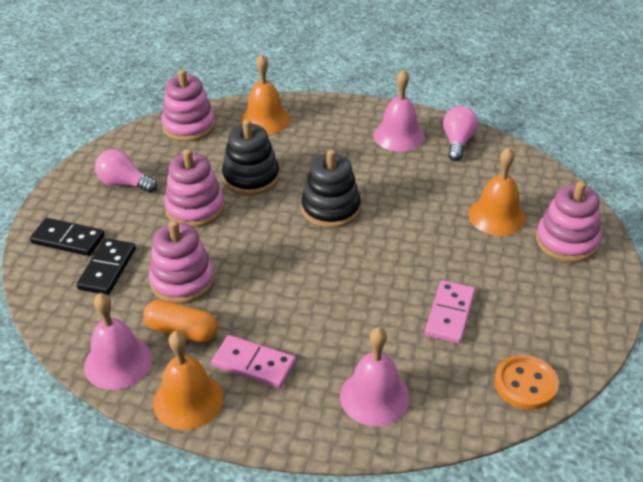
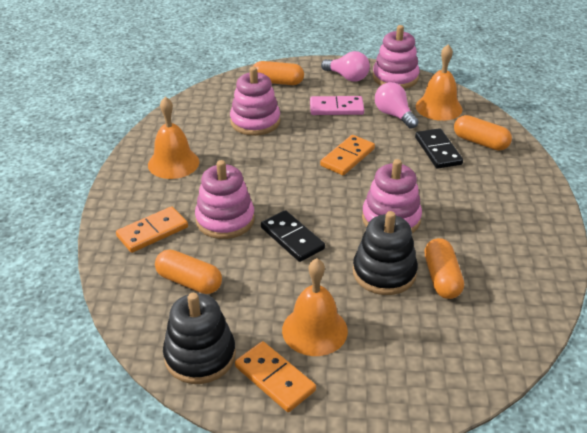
orange button: 1 -> 0
orange capsule: 1 -> 4
orange domino: 0 -> 3
pink bell: 3 -> 0
pink domino: 2 -> 1

